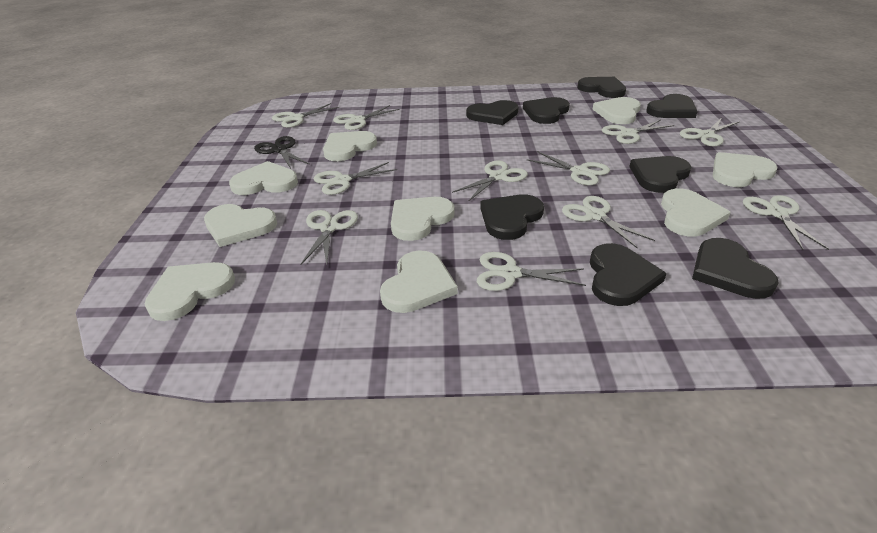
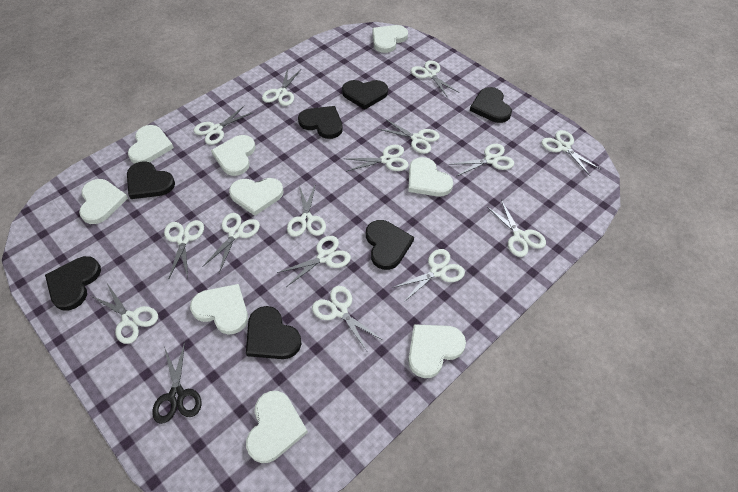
black heart: 8 -> 7
white scissors: 11 -> 15

